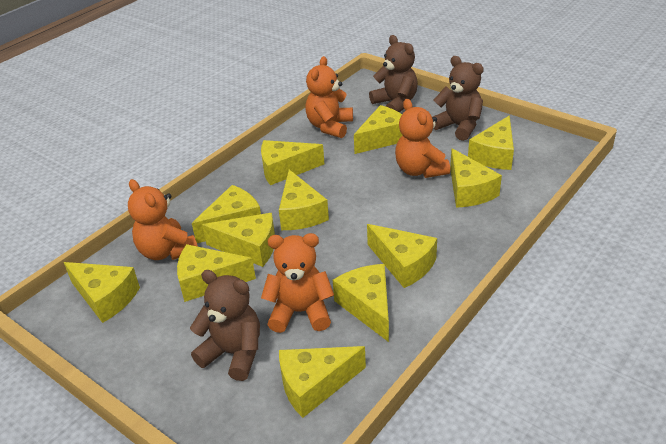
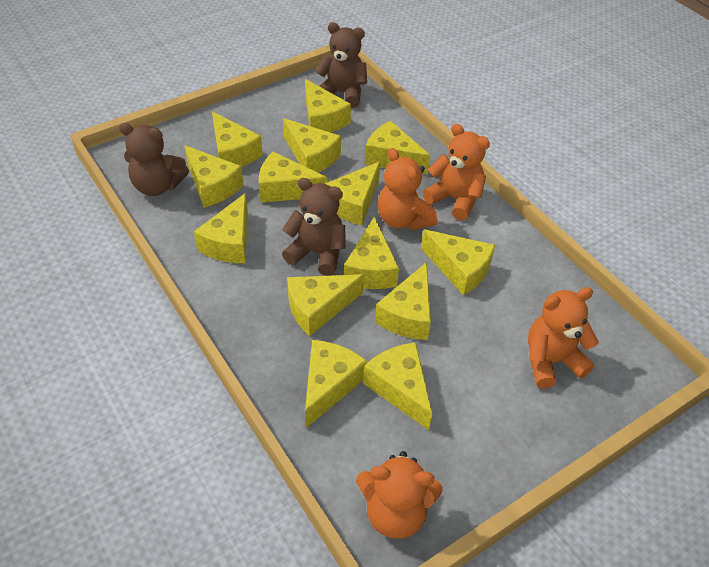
yellow cheese: 12 -> 14

